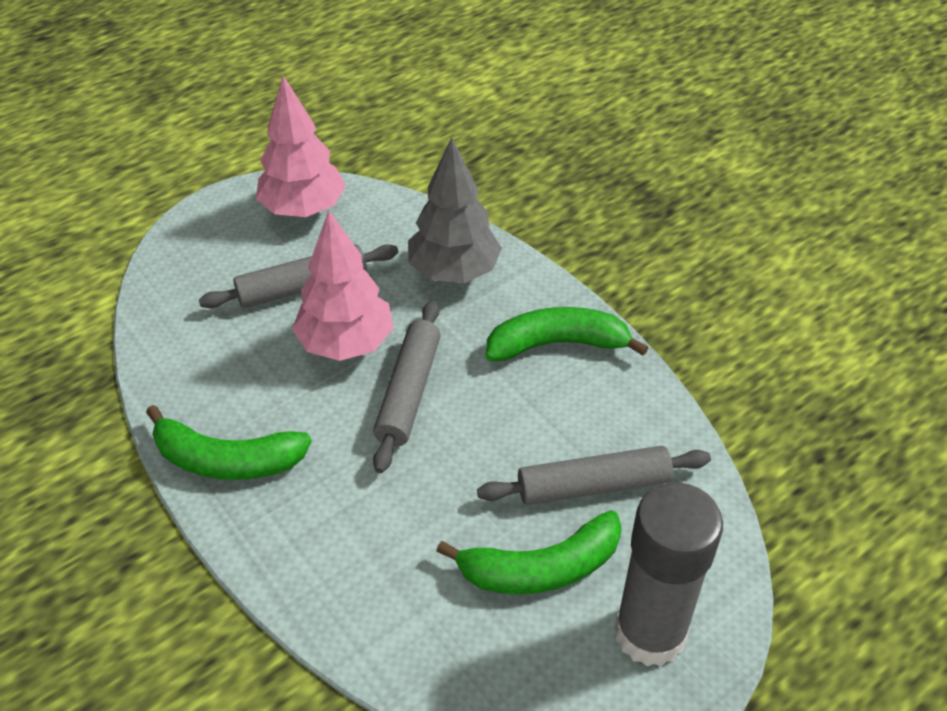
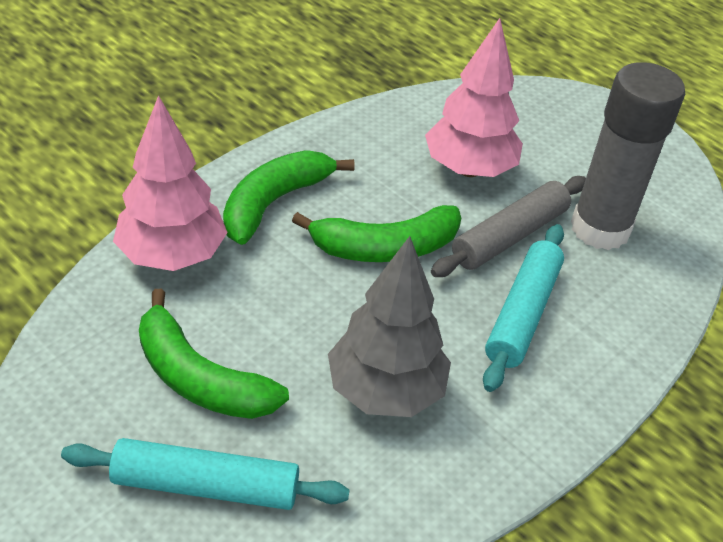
grey rolling pin: 3 -> 1
turquoise rolling pin: 0 -> 2

